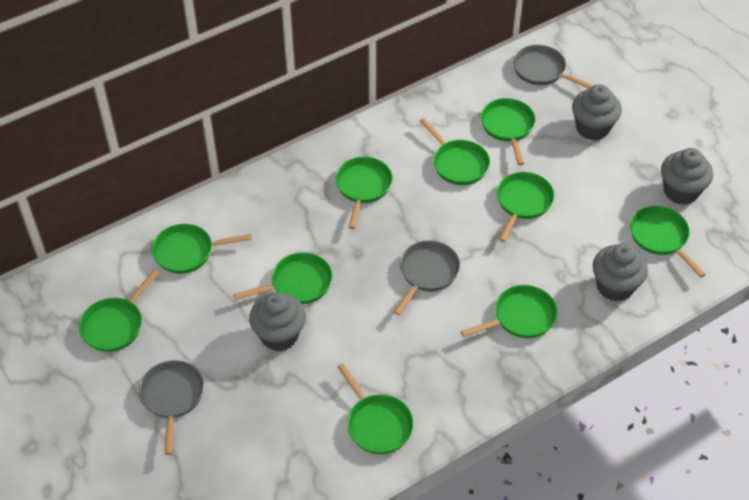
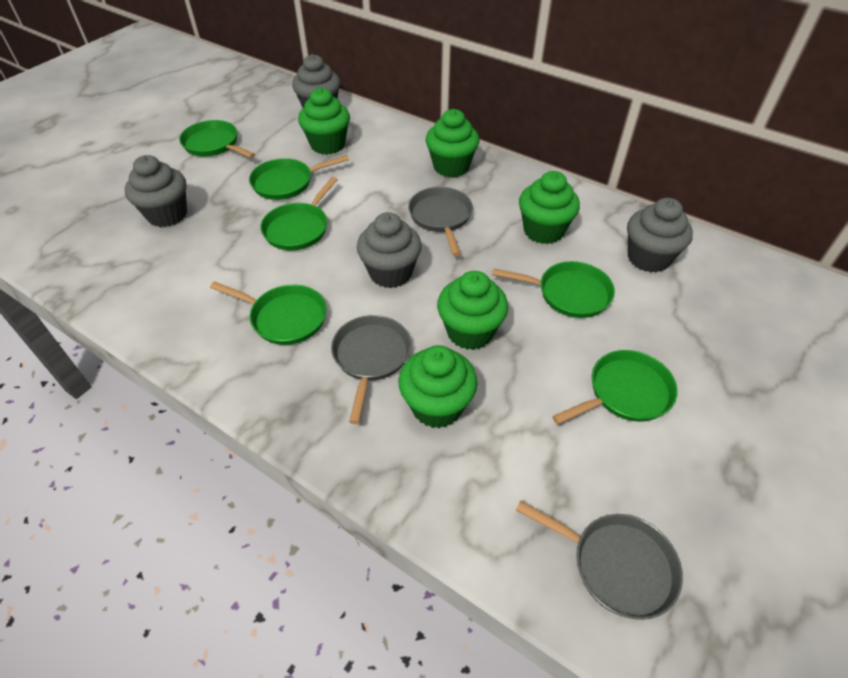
green cupcake: 0 -> 5
green pan: 10 -> 6

